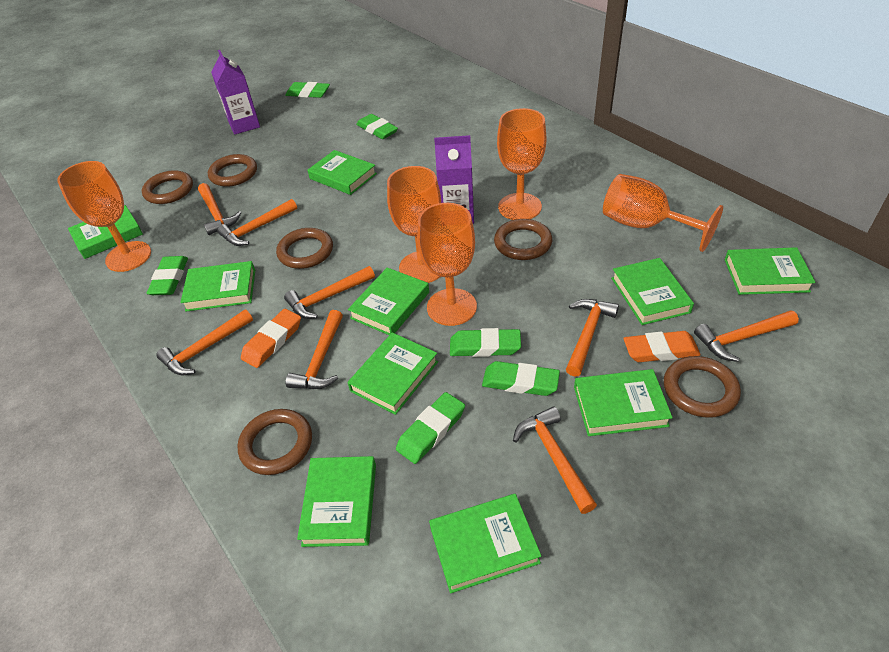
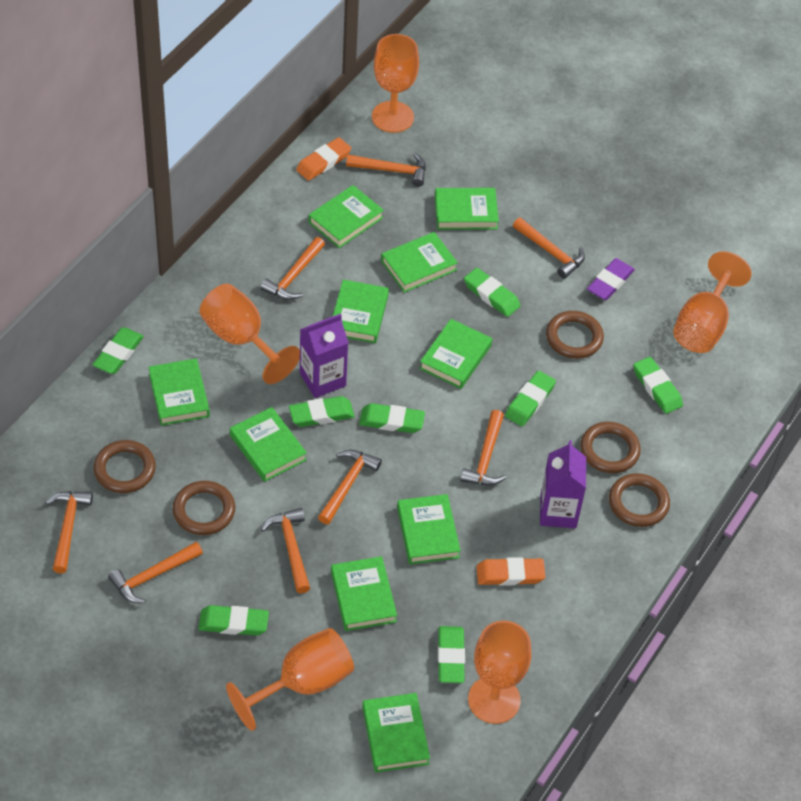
brown ring: 6 -> 5
green eraser: 6 -> 8
purple eraser: 0 -> 1

